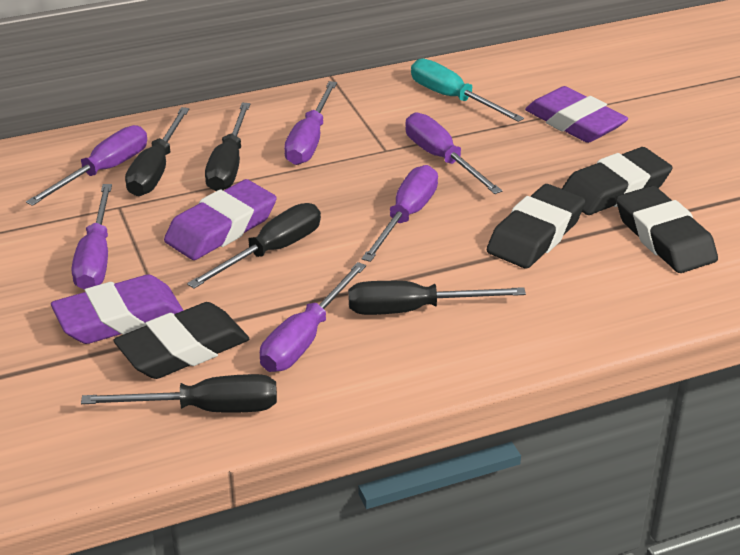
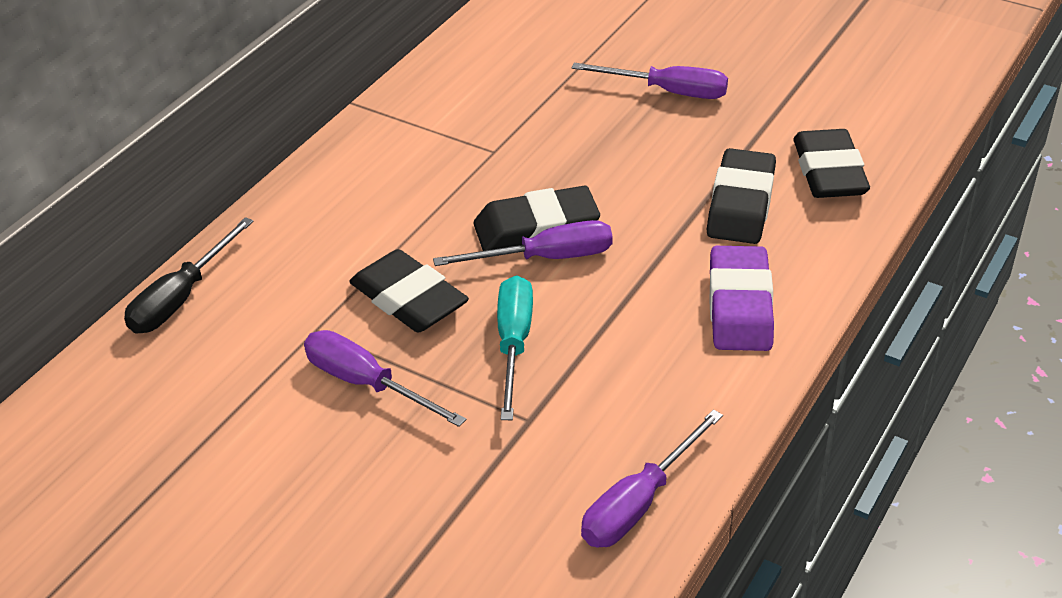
black screwdriver: 5 -> 1
purple eraser: 3 -> 1
purple screwdriver: 6 -> 4

